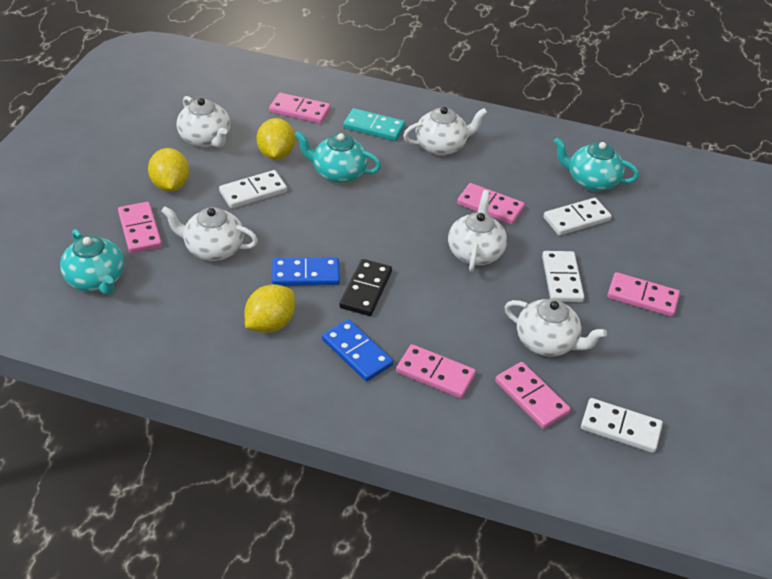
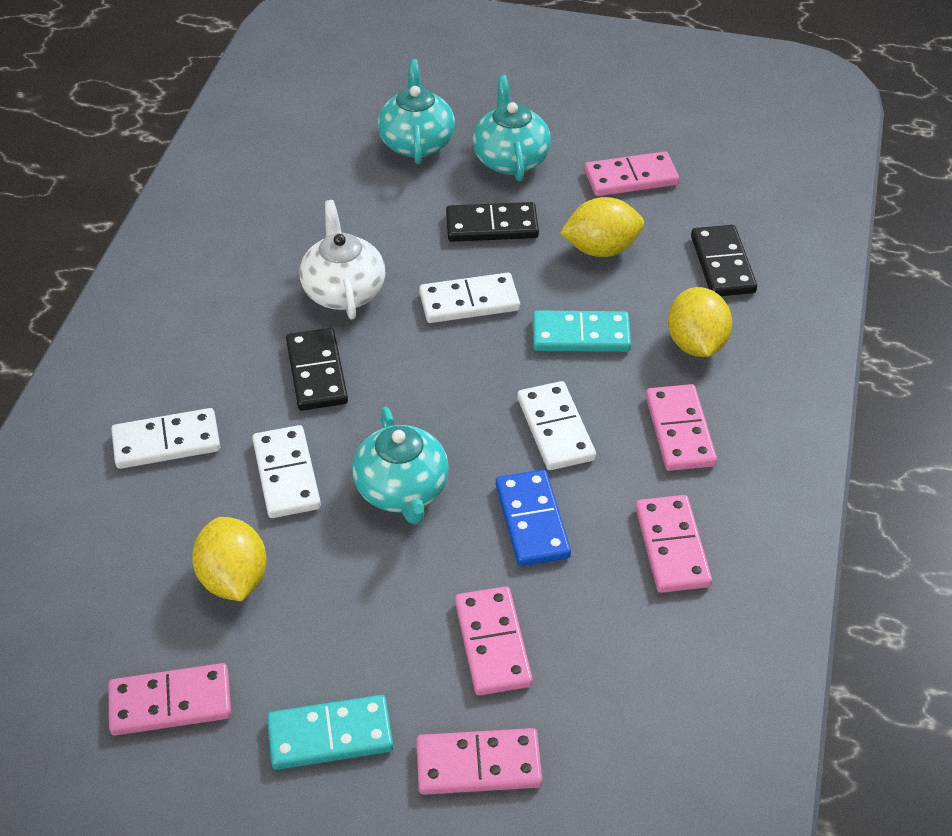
black domino: 1 -> 3
blue domino: 2 -> 1
turquoise domino: 1 -> 2
white teapot: 5 -> 1

